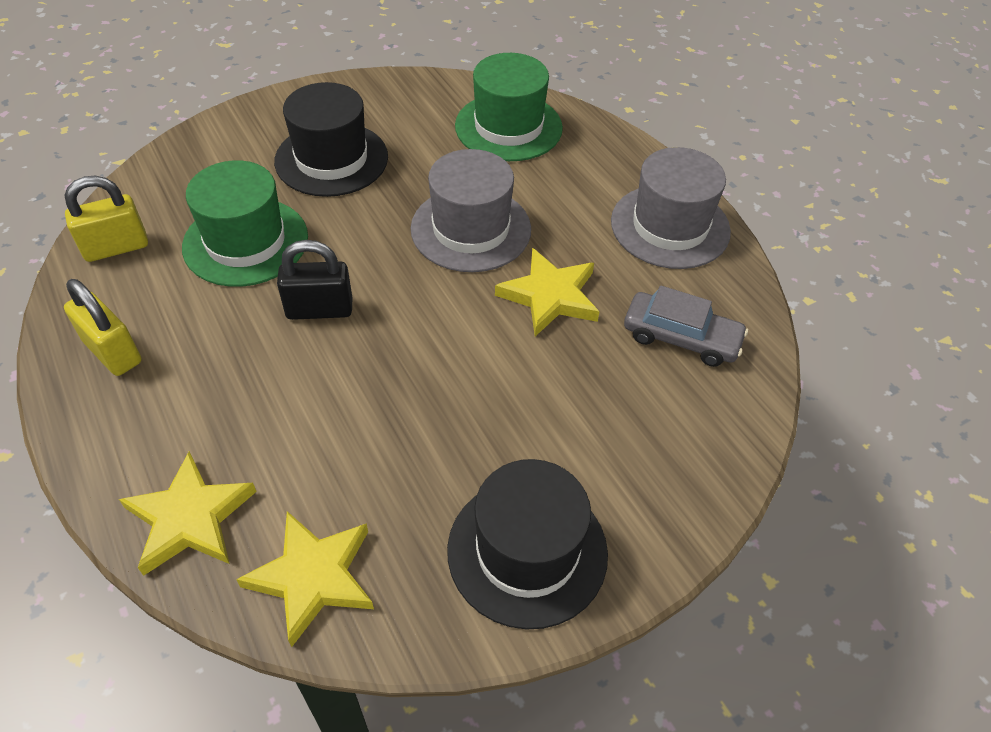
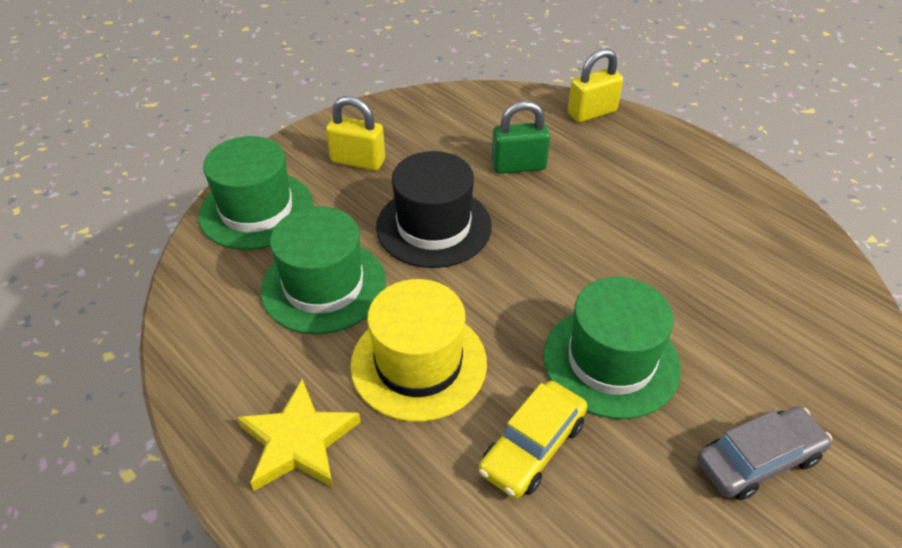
black hat: 2 -> 1
black padlock: 1 -> 0
green hat: 2 -> 3
green padlock: 0 -> 1
grey hat: 2 -> 0
yellow car: 0 -> 1
yellow hat: 0 -> 1
yellow star: 3 -> 1

